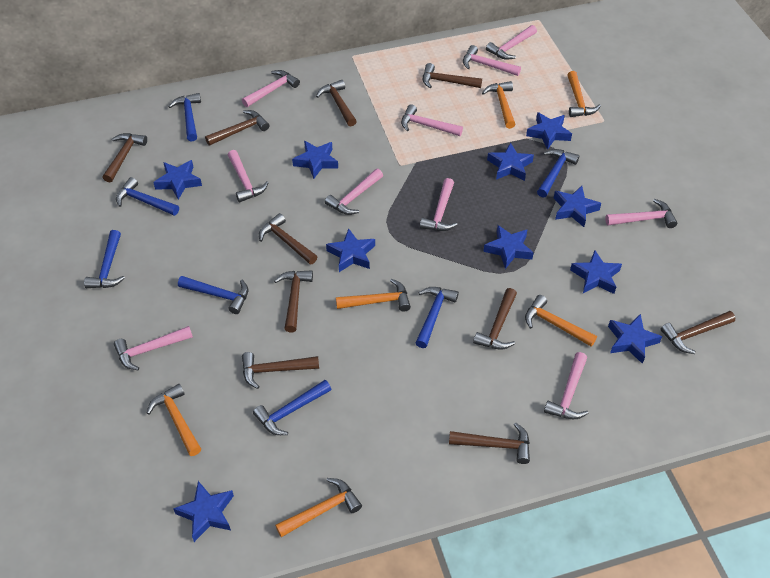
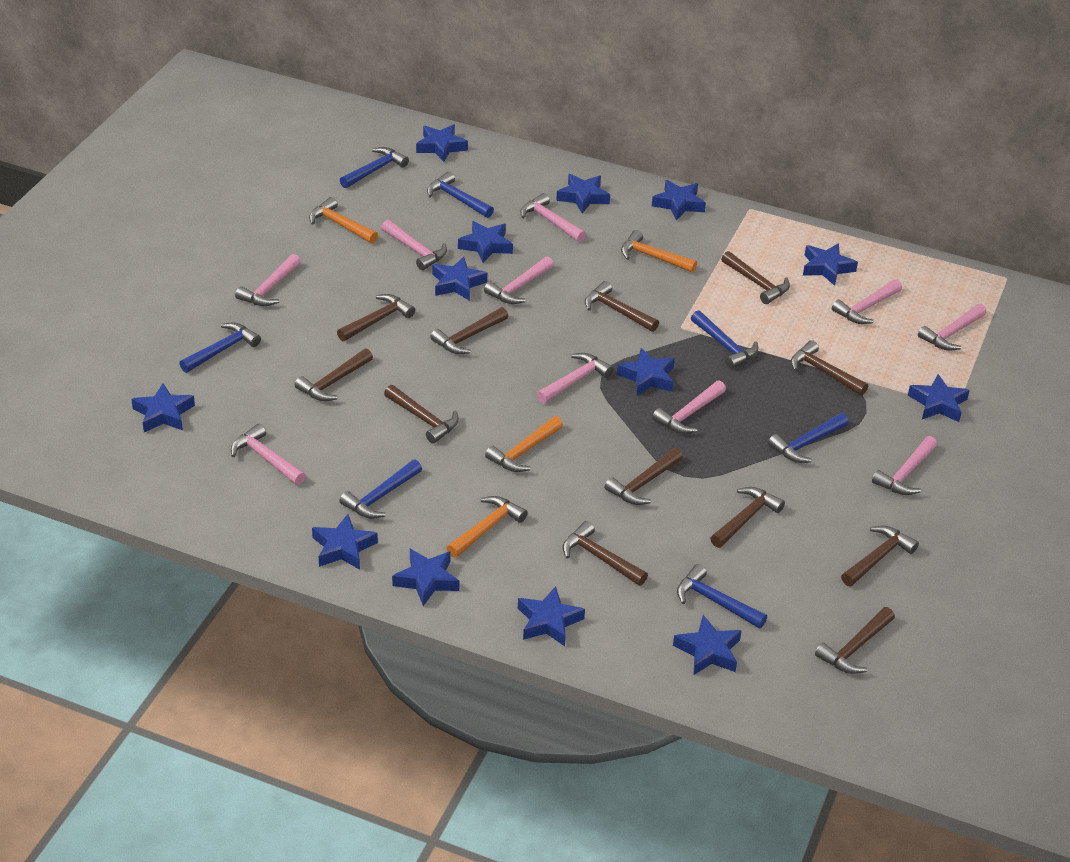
blue star: 10 -> 13
brown hammer: 10 -> 12
orange hammer: 6 -> 4

